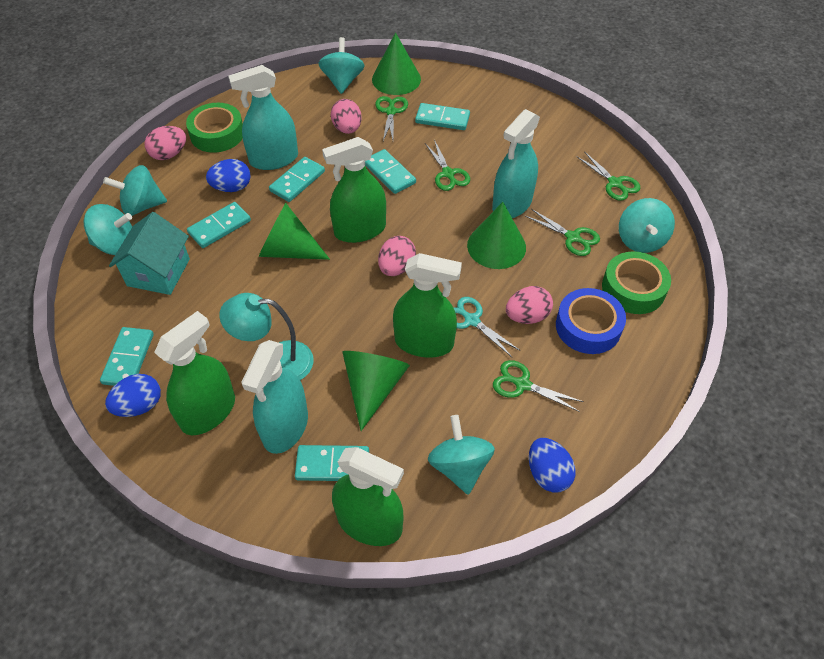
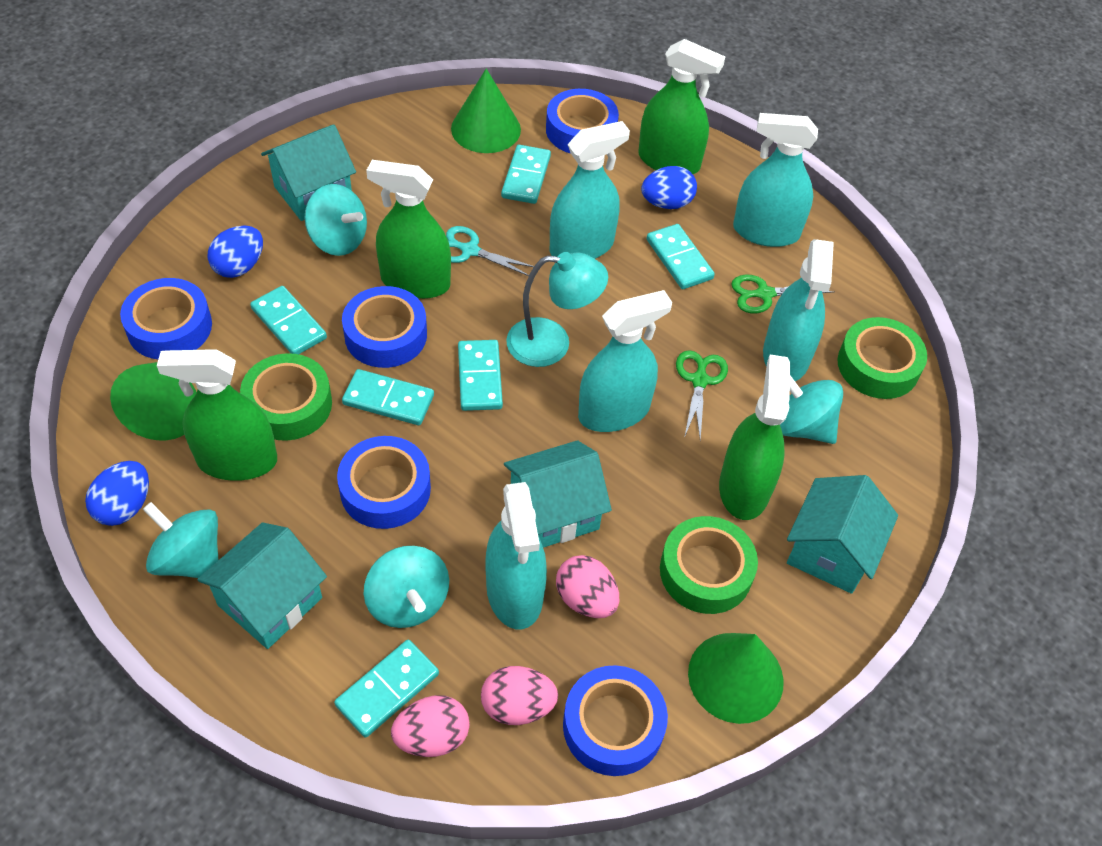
blue tape: 1 -> 5
green cone: 4 -> 3
green scissors: 5 -> 2
green tape: 2 -> 3
pink egg: 4 -> 3
turquoise house: 1 -> 4
turquoise spinning top: 5 -> 4
turquoise spray bottle: 3 -> 5

